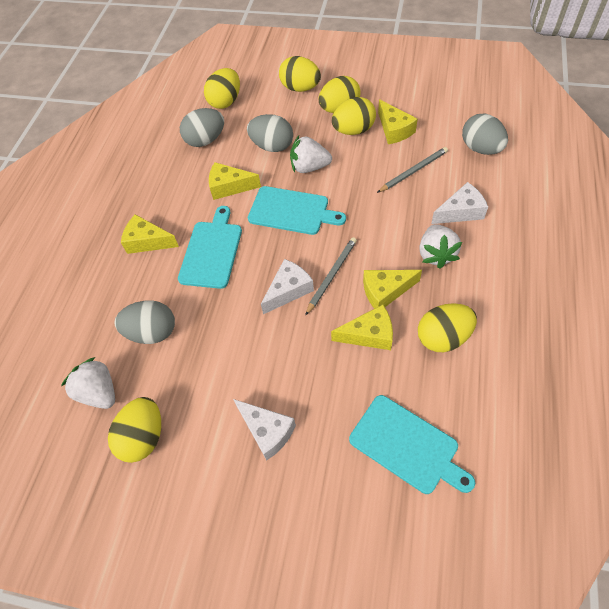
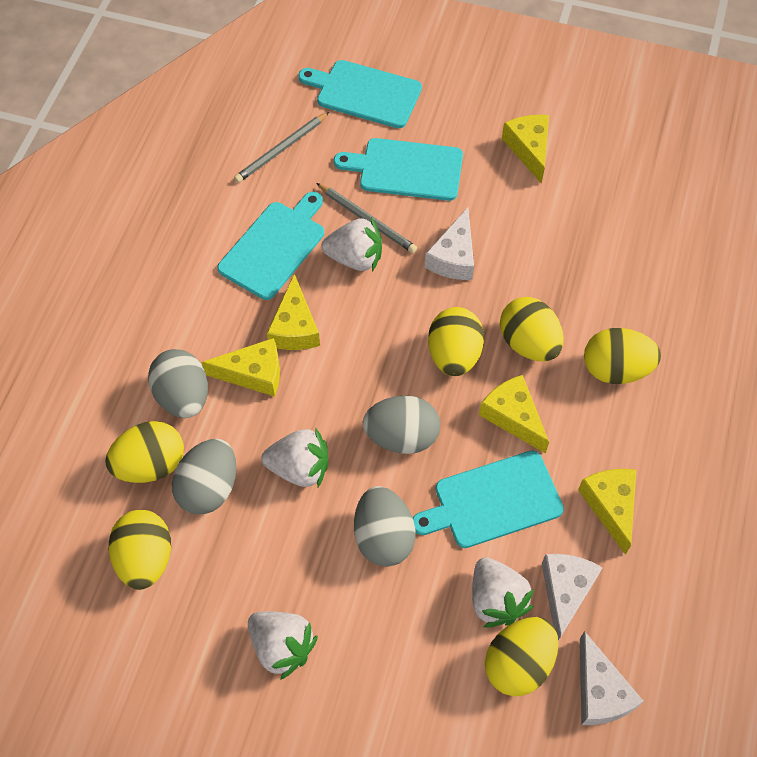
turquoise cutting board: 3 -> 4
white strawberry: 3 -> 4

